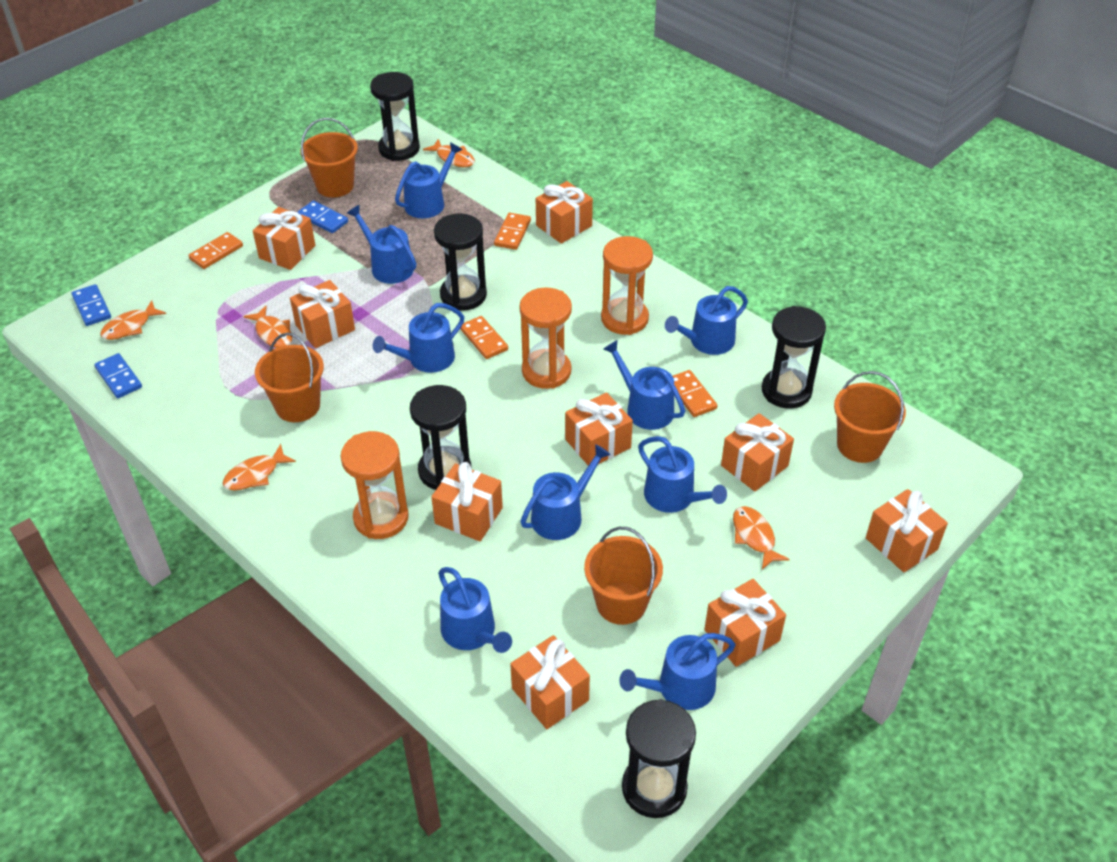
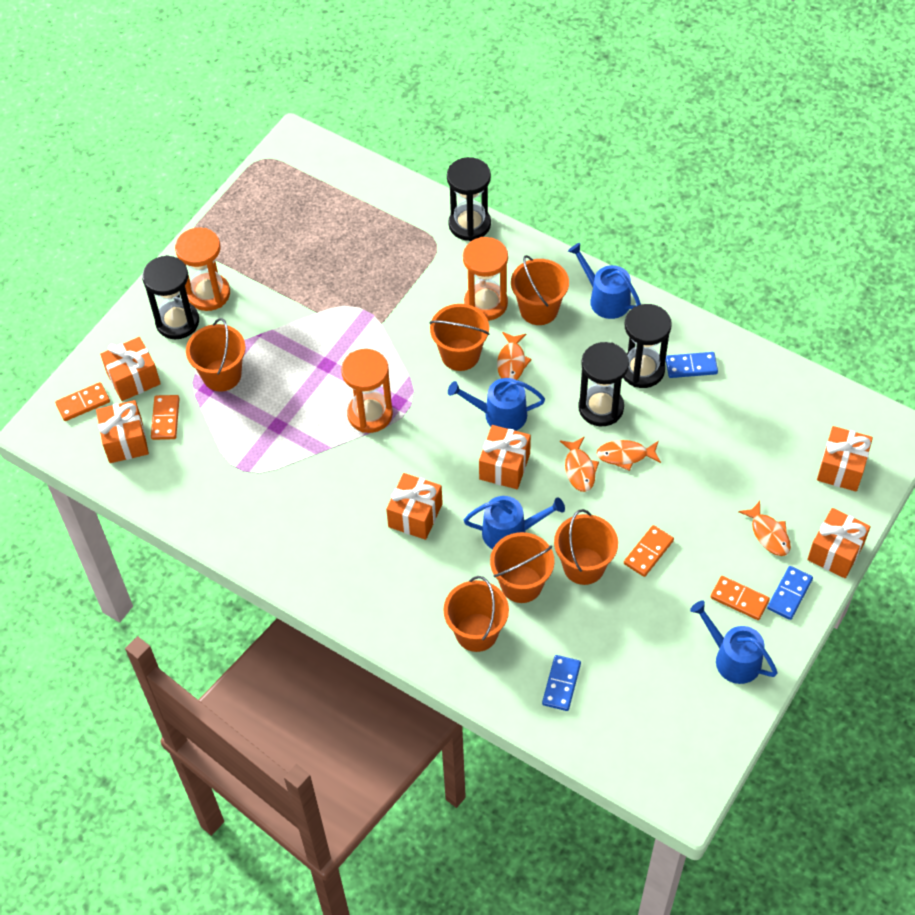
black hourglass: 5 -> 4
blue watering can: 9 -> 4
orange bucket: 4 -> 6
orange fish: 5 -> 4
orange gift: 9 -> 6

